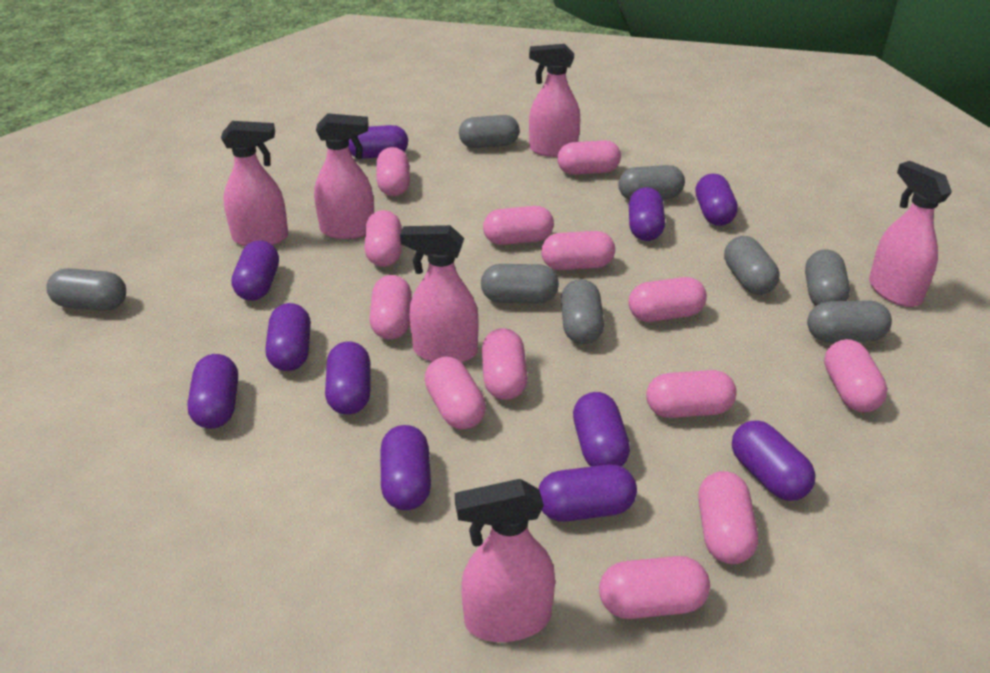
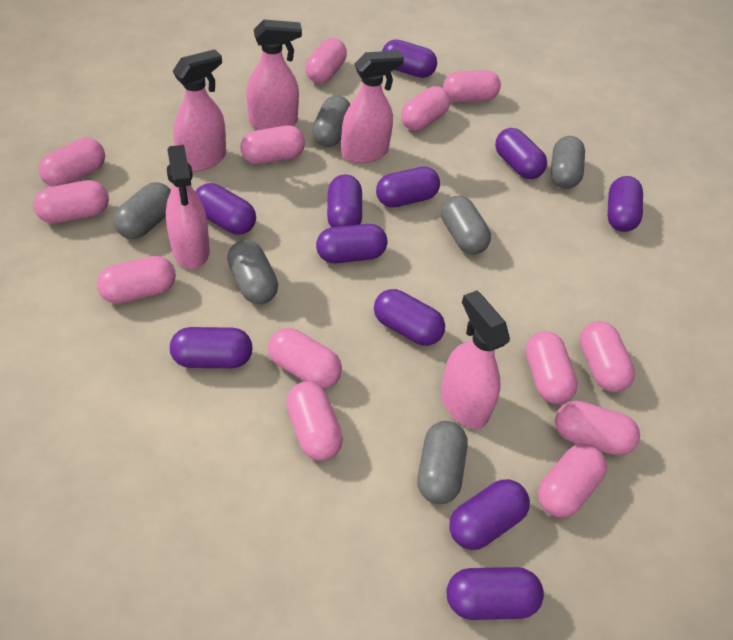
grey capsule: 8 -> 6
pink spray bottle: 6 -> 5

